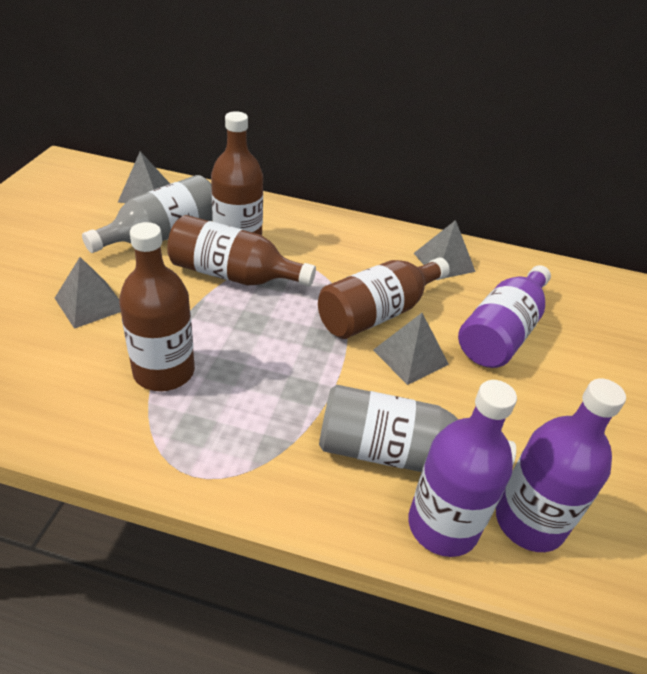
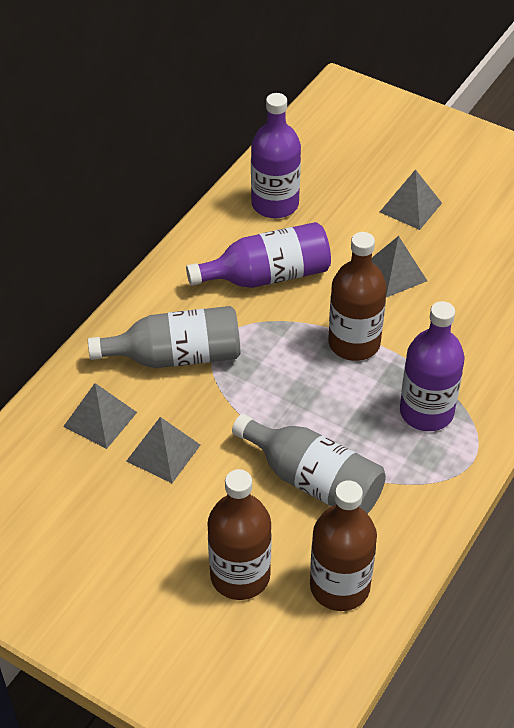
brown bottle: 4 -> 3

